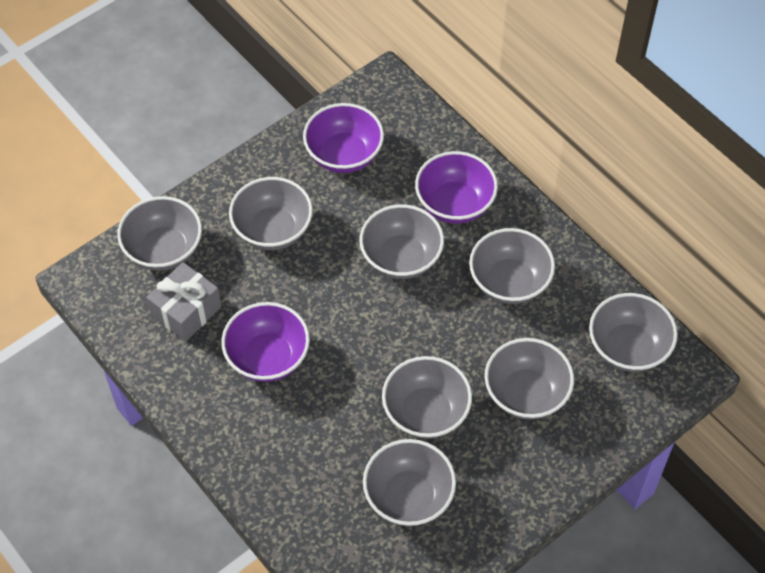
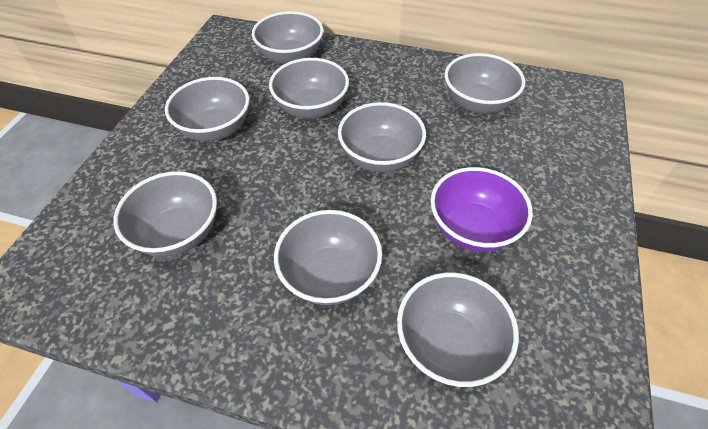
grey gift: 1 -> 0
purple bowl: 3 -> 1

